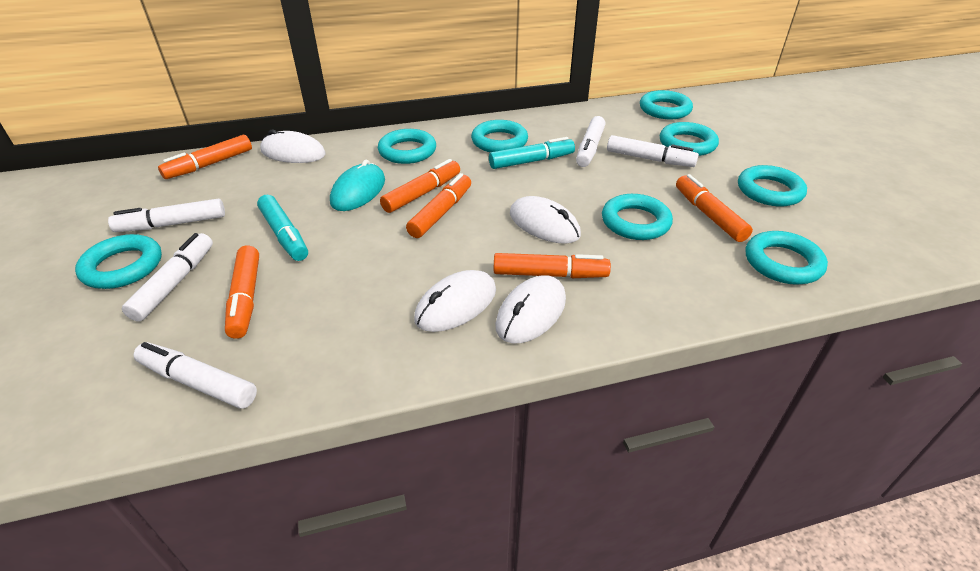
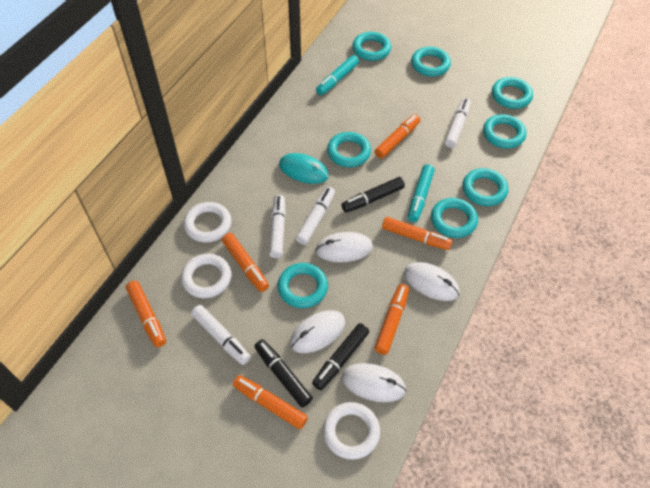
black marker: 0 -> 3
white marker: 5 -> 4
white ring: 0 -> 3

